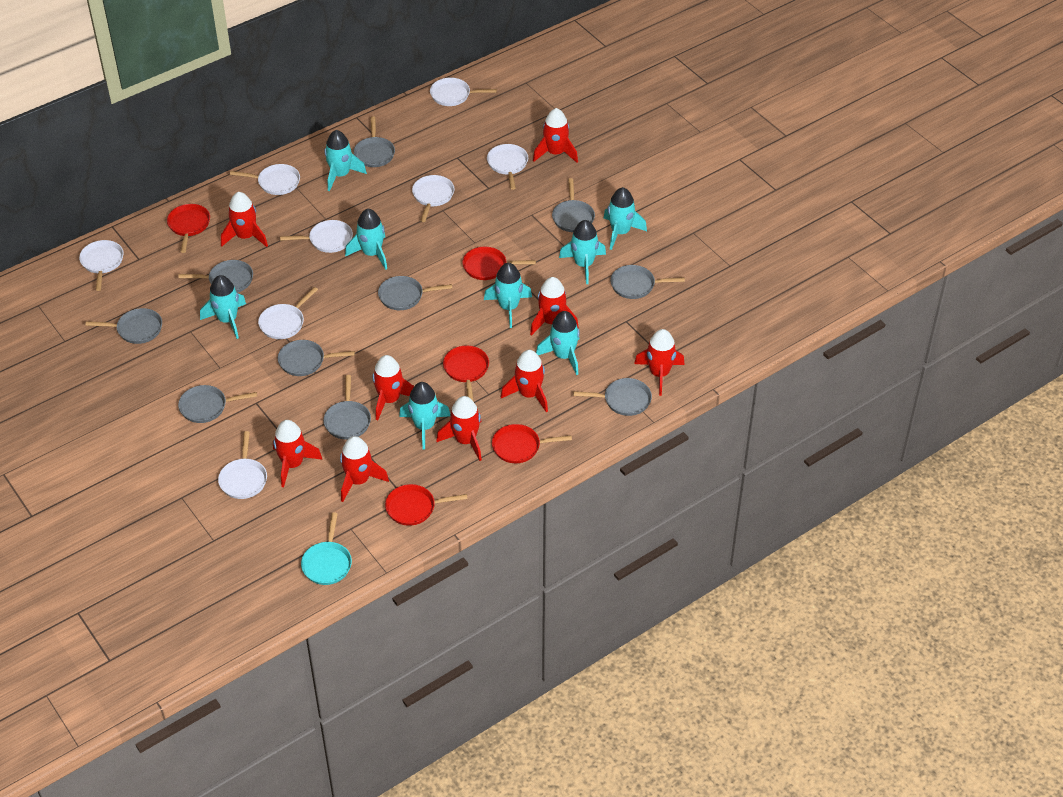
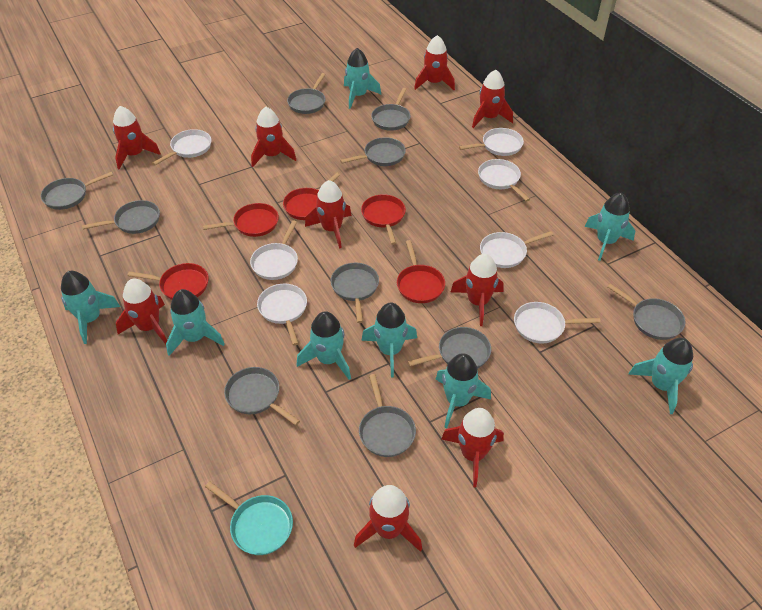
white pan: 8 -> 7

